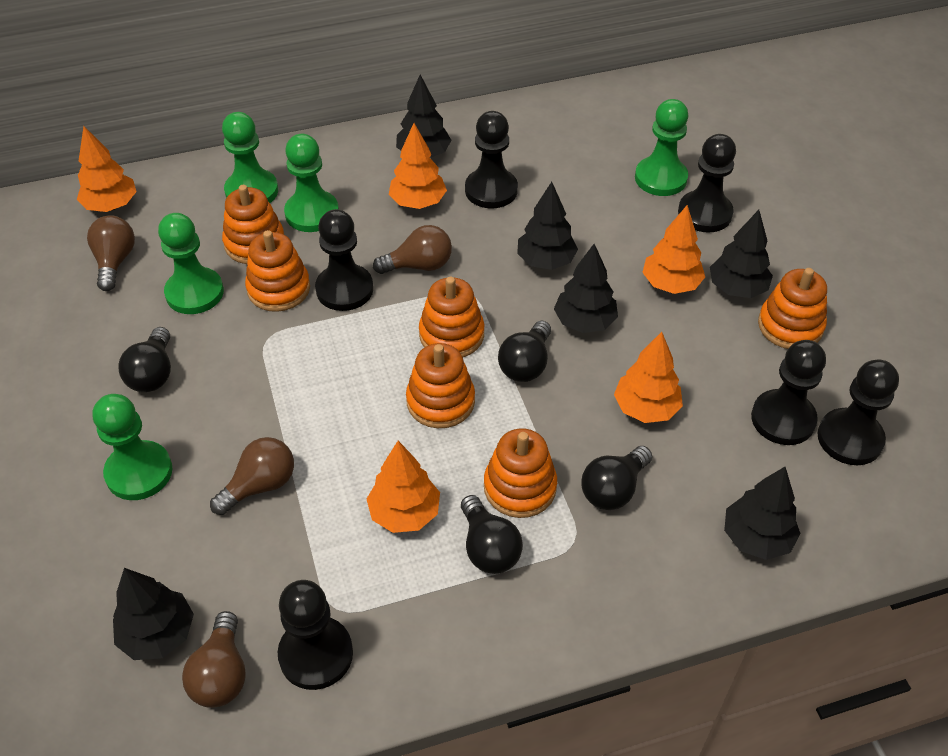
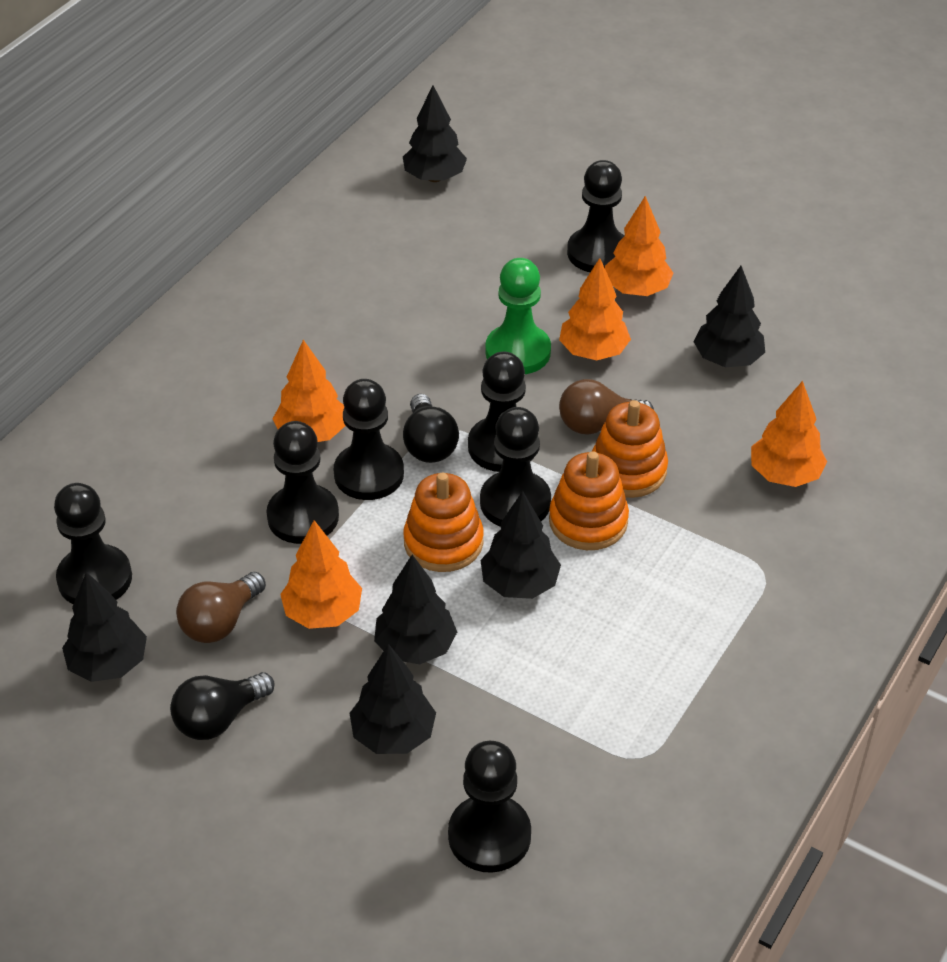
black light bulb: 4 -> 2
black pawn: 6 -> 7
brown light bulb: 4 -> 2
green pawn: 5 -> 1
orange stacking toy: 6 -> 3

